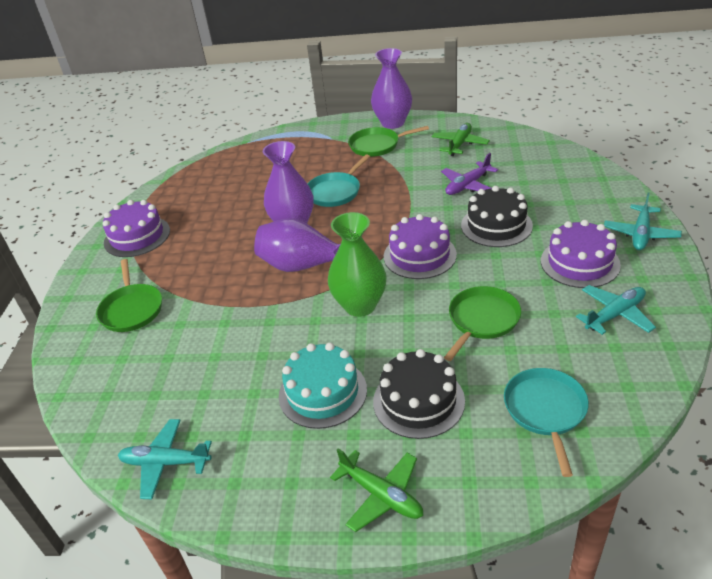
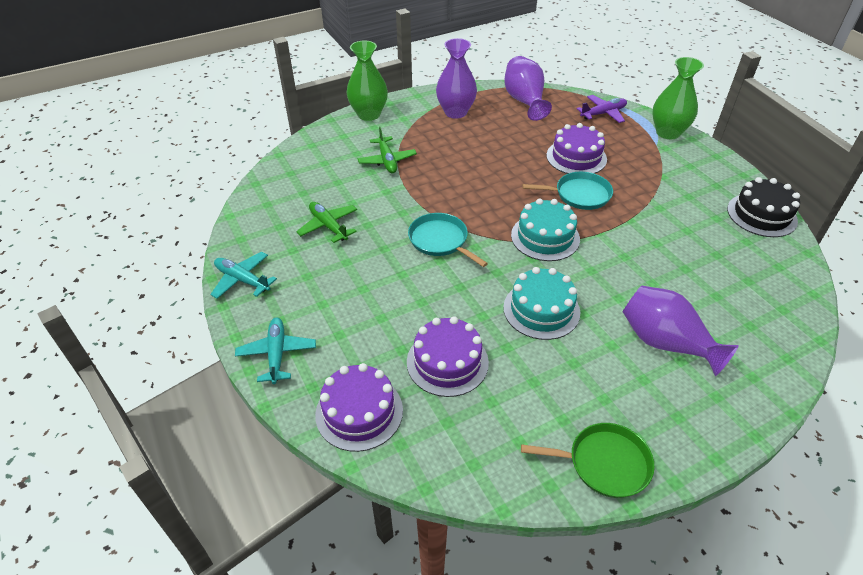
black cake: 2 -> 1
green pan: 3 -> 1
green vase: 1 -> 2
turquoise cake: 1 -> 2
turquoise plane: 3 -> 2

